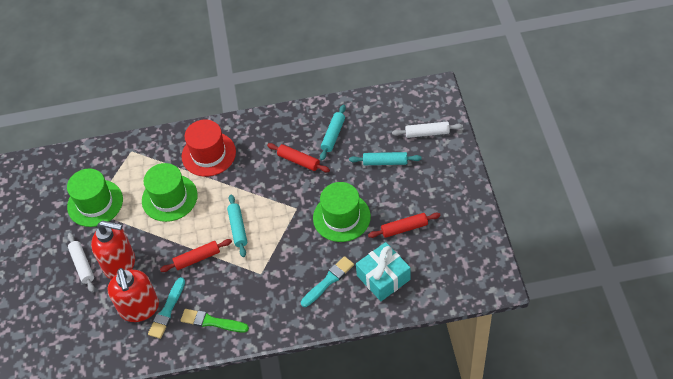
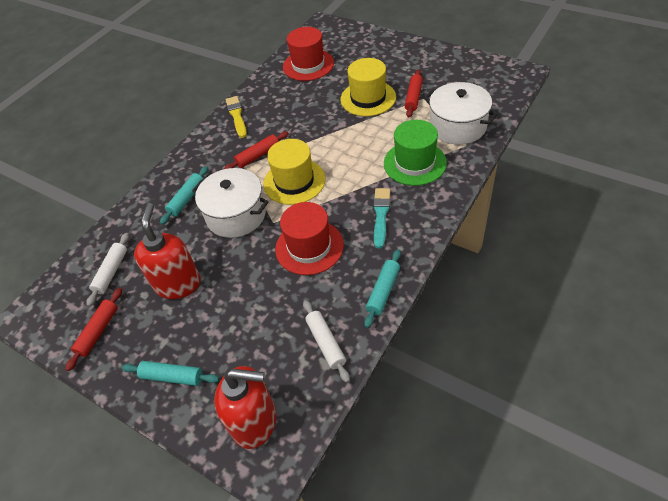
green brush: 1 -> 0
green hat: 3 -> 1
red hat: 1 -> 2
turquoise brush: 2 -> 1
turquoise gift: 1 -> 0
white pot: 0 -> 2
yellow brush: 0 -> 1
yellow hat: 0 -> 2

